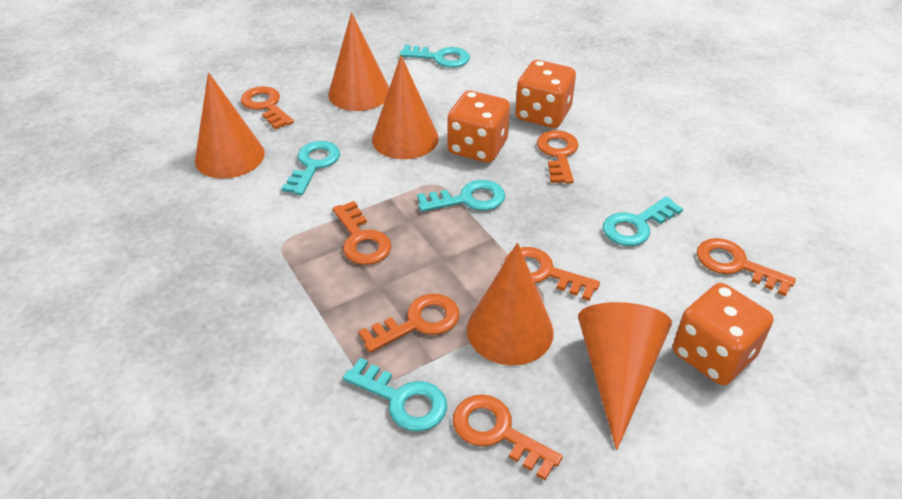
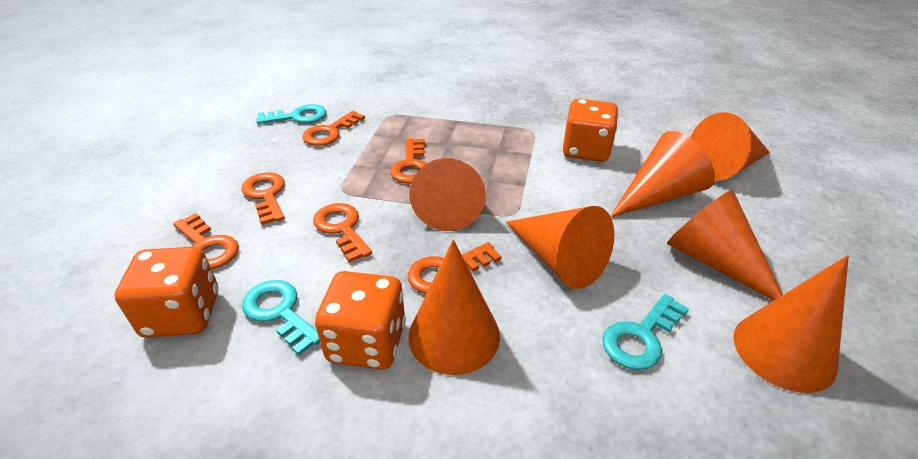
orange cone: 5 -> 7
orange key: 7 -> 6
turquoise key: 5 -> 3

